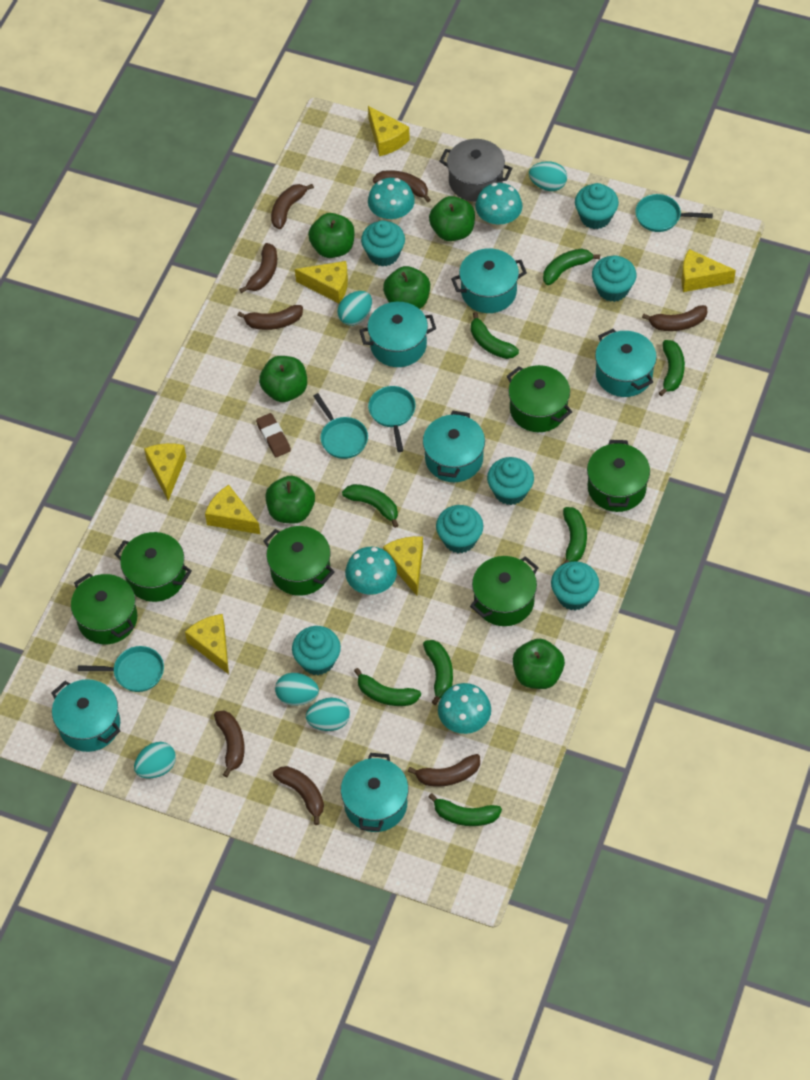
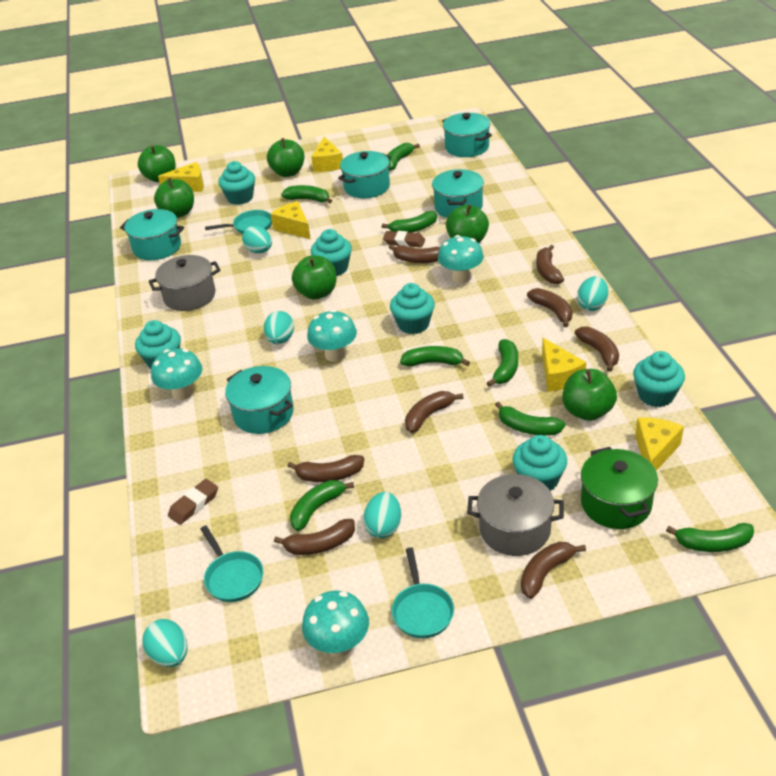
brown eraser: 1 -> 2
green pot: 6 -> 1
grey pot: 1 -> 2
turquoise cupcake: 7 -> 6
turquoise pan: 4 -> 3
turquoise pot: 6 -> 5
yellow cheese: 7 -> 5

